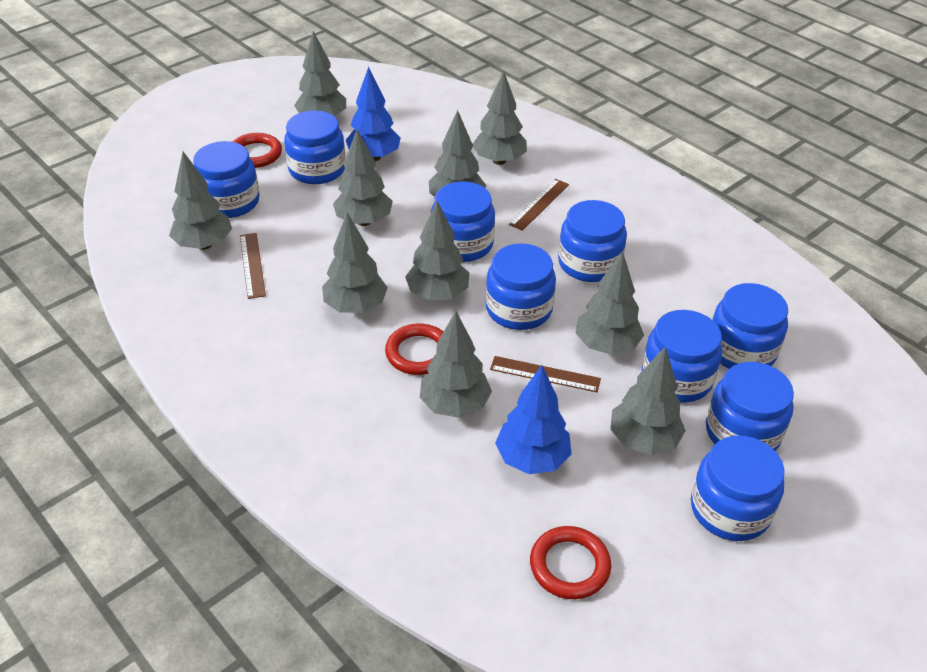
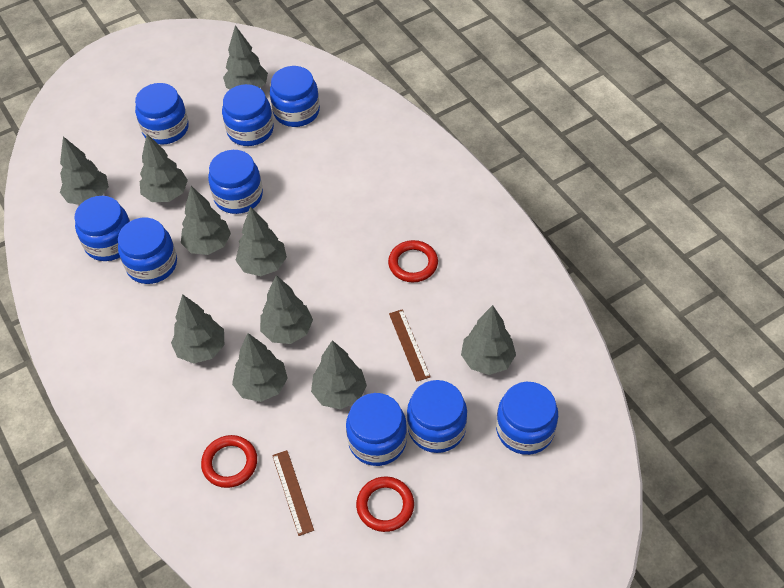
blue tree: 2 -> 0
brown ruler: 3 -> 2

